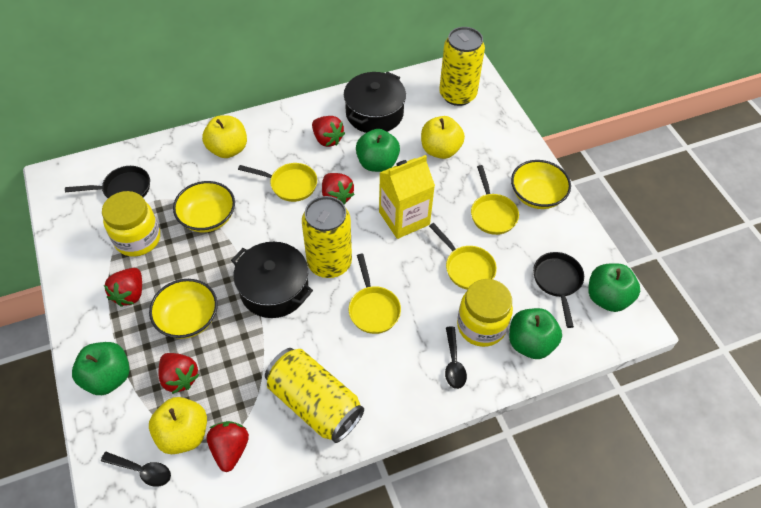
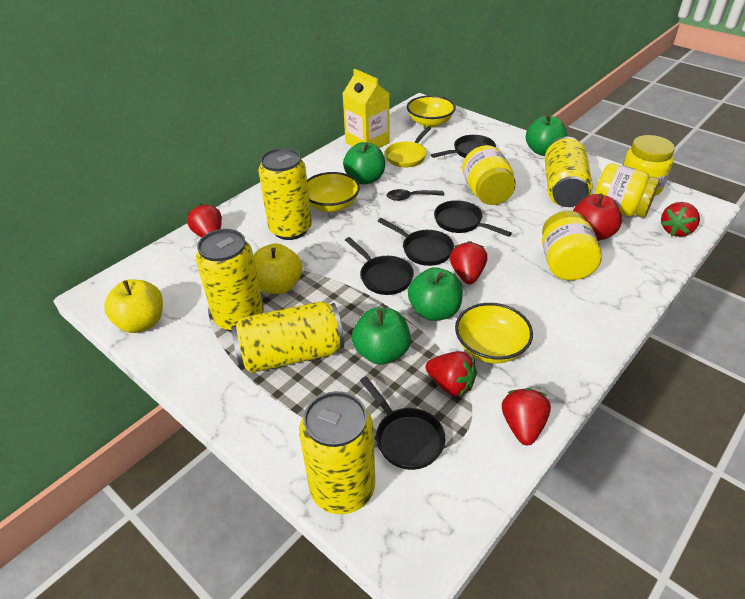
black pan: 2 -> 5
black pot: 2 -> 0
black spoon: 2 -> 1
red apple: 0 -> 1
yellow apple: 3 -> 2
yellow can: 3 -> 5
yellow jar: 2 -> 4
yellow pan: 4 -> 1

